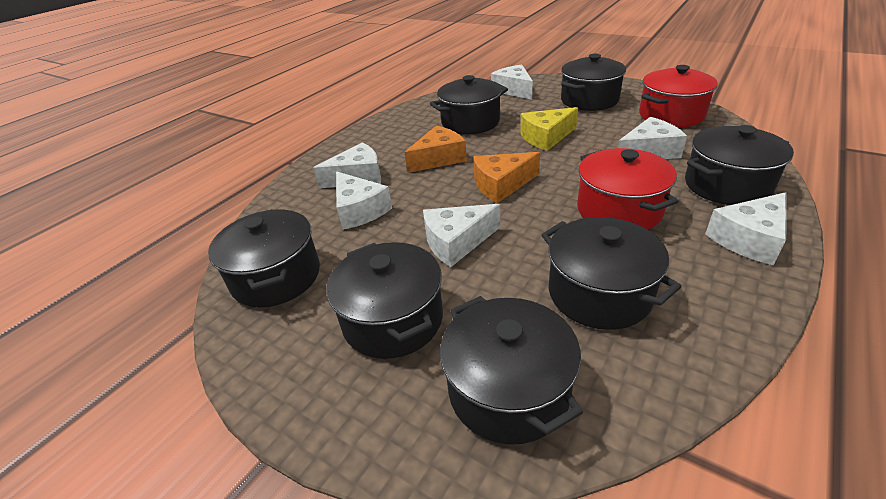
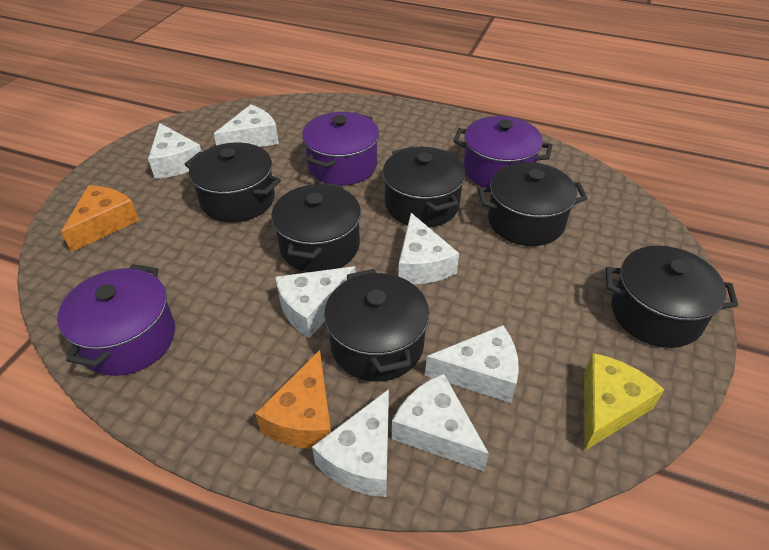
black pot: 7 -> 6
purple pot: 0 -> 3
red pot: 2 -> 0
white cheese: 6 -> 7

